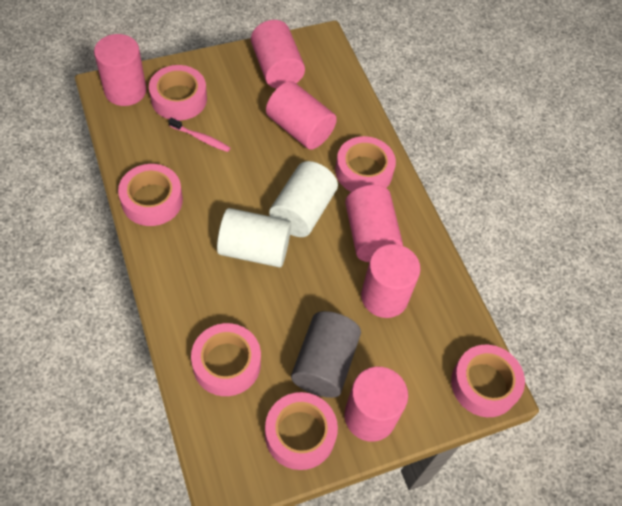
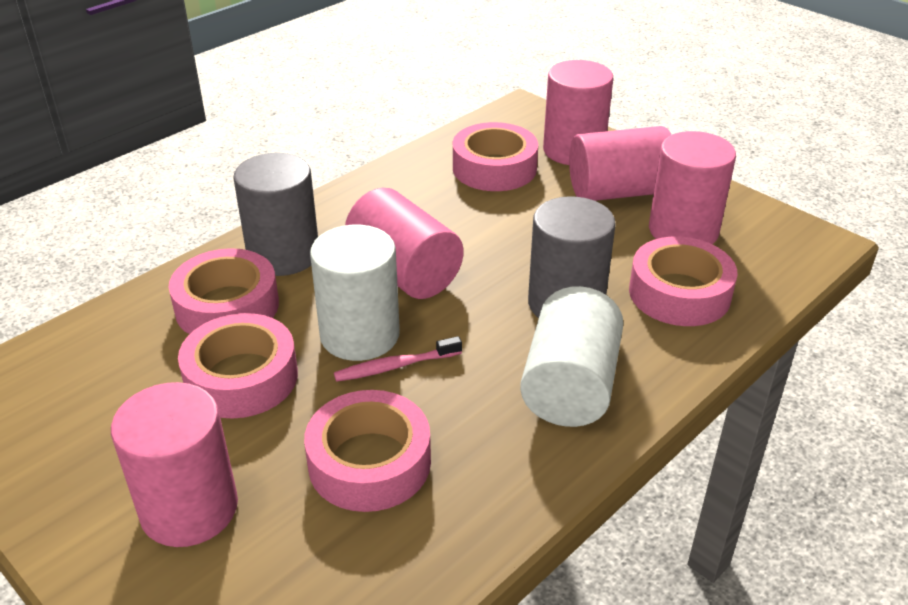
grey cylinder: 1 -> 2
pink cylinder: 6 -> 5
pink tape: 6 -> 5

